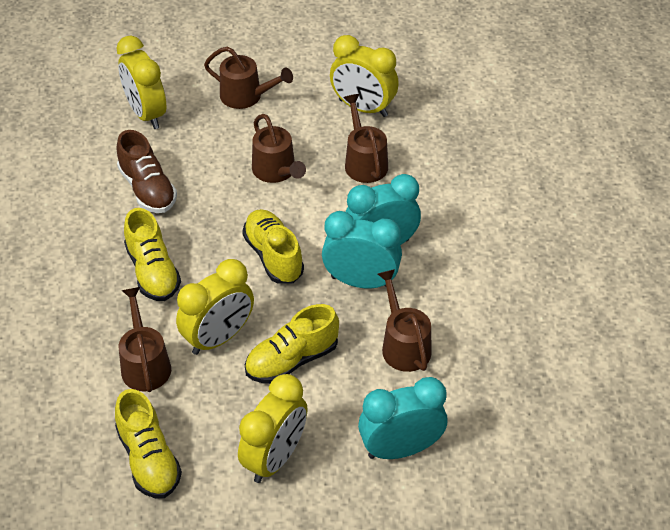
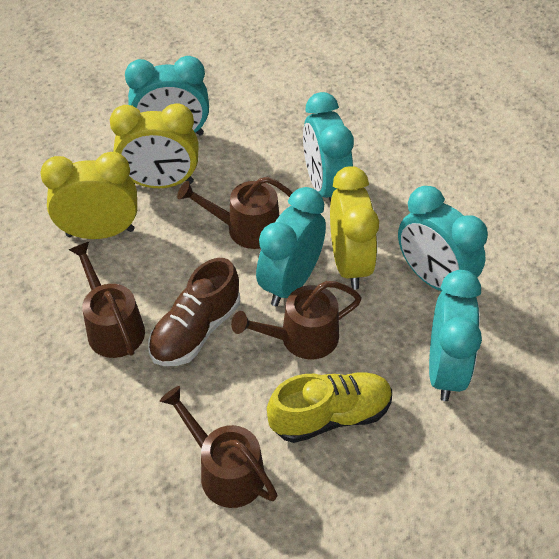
brown watering can: 5 -> 4
turquoise clock: 3 -> 5
yellow clock: 4 -> 3
yellow shoe: 4 -> 1

